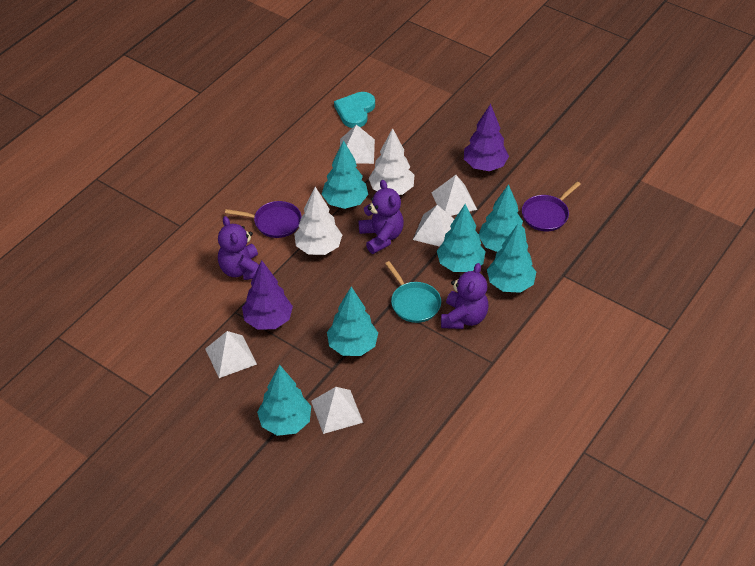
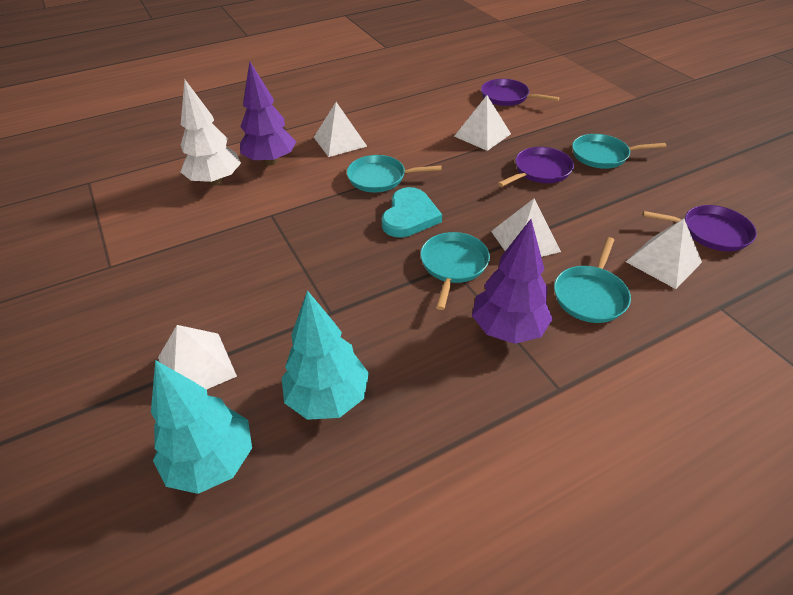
purple pan: 2 -> 3
purple teddy bear: 3 -> 0
turquoise pan: 1 -> 4
turquoise tree: 6 -> 2
white tree: 2 -> 1

